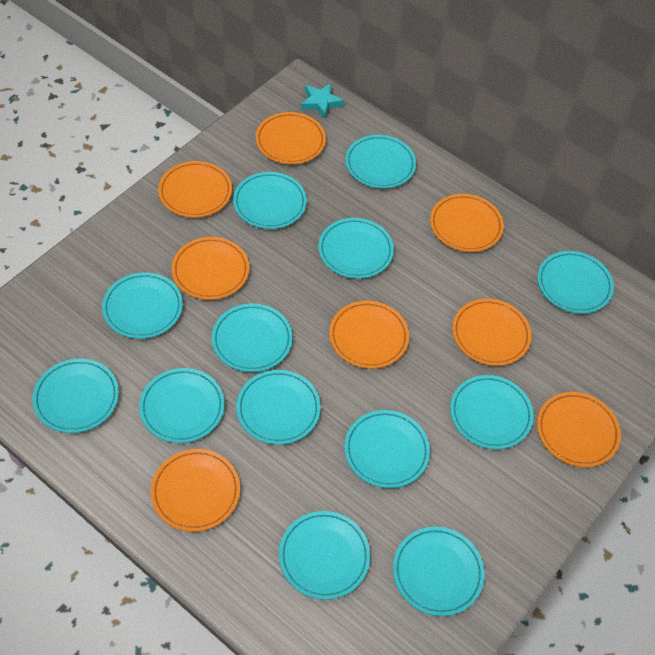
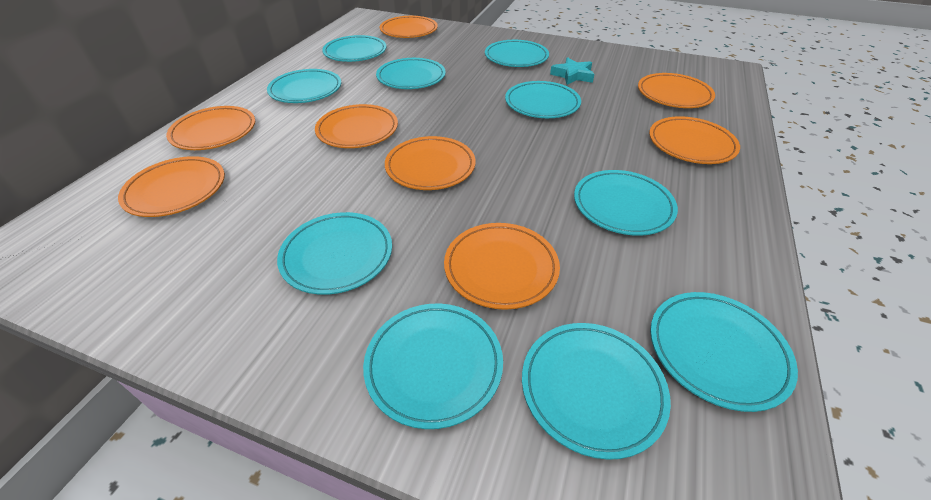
turquoise plate: 13 -> 10

